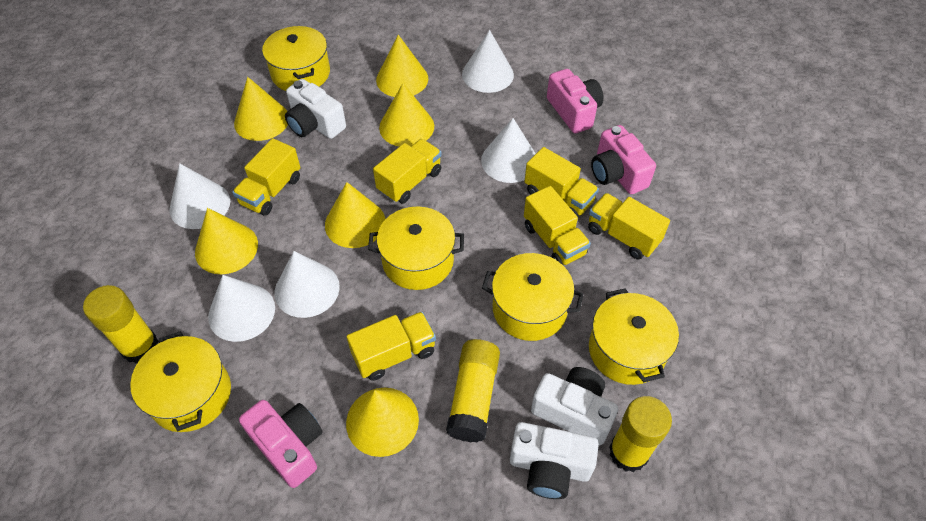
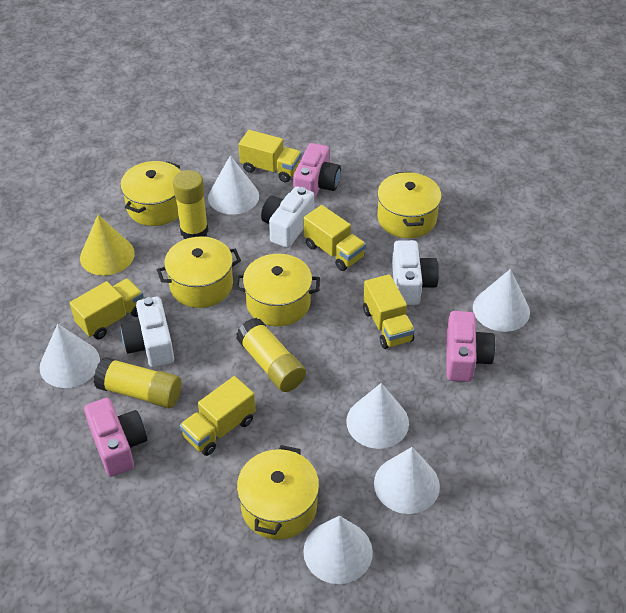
white cone: 5 -> 6
yellow cone: 6 -> 1
yellow truck: 6 -> 5

